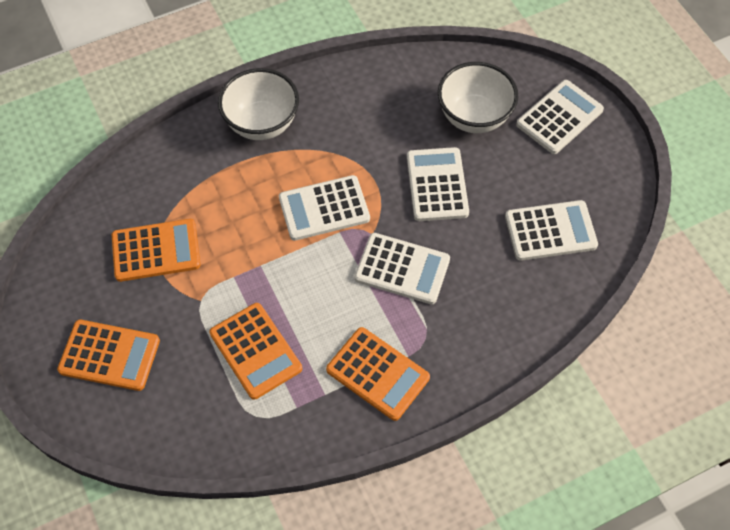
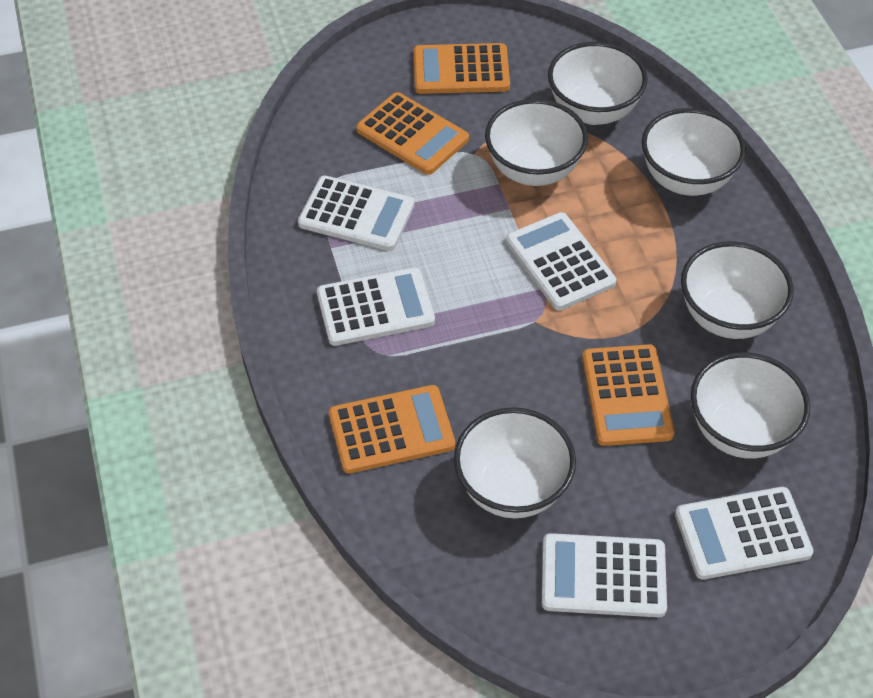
white bowl: 2 -> 6

